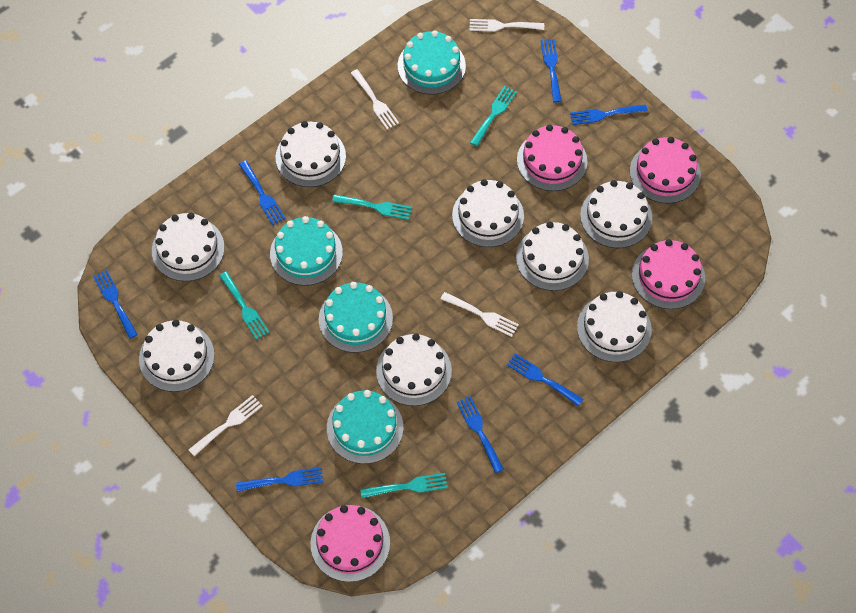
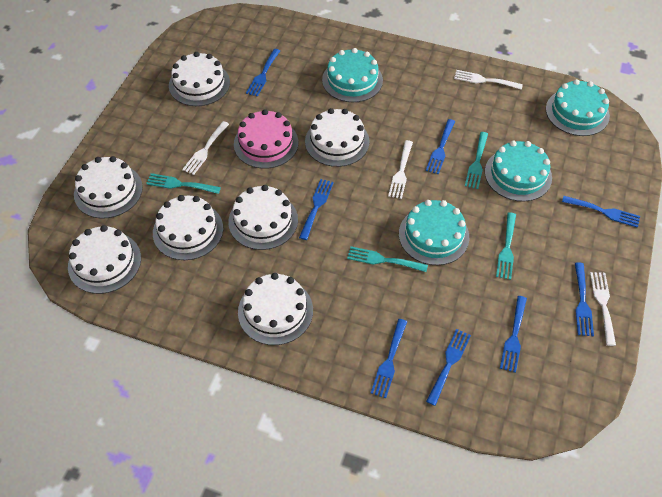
blue fork: 7 -> 8
pink cake: 4 -> 1
white cake: 8 -> 7

